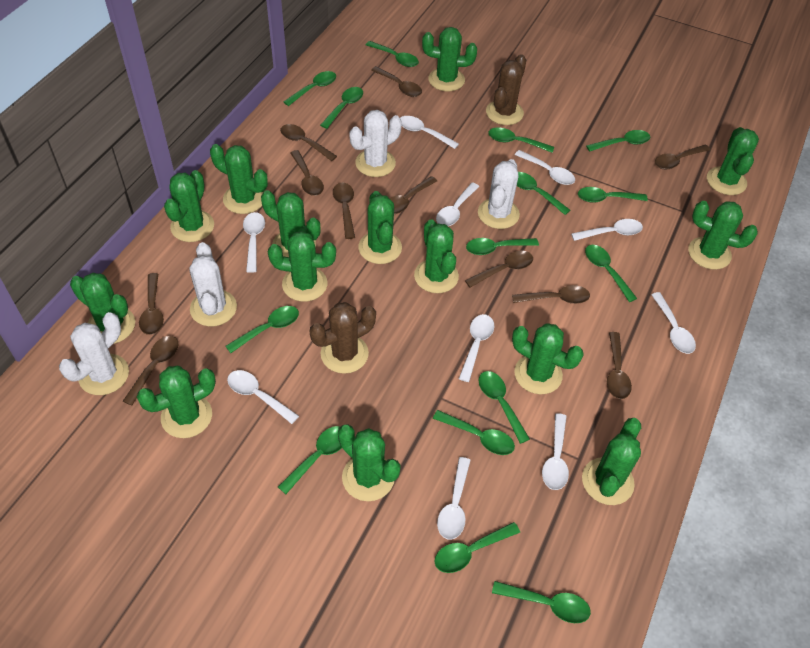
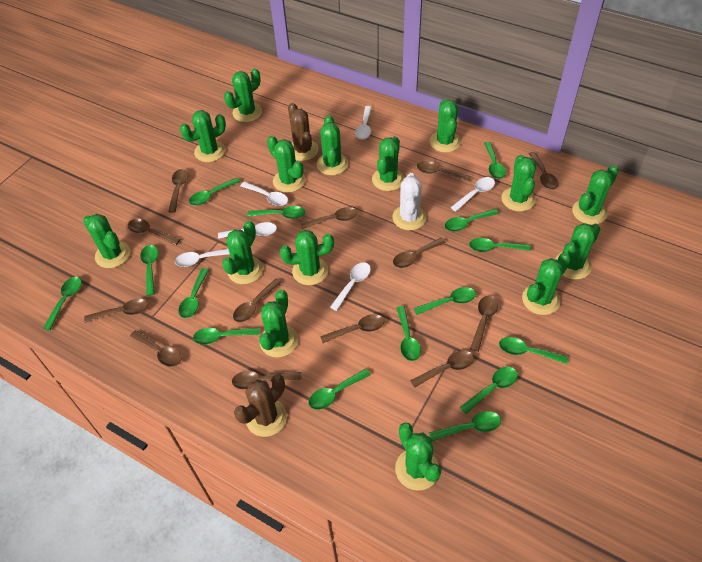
brown spoon: 11 -> 13
green cactus: 14 -> 15
white cactus: 4 -> 1
white spoon: 10 -> 6

